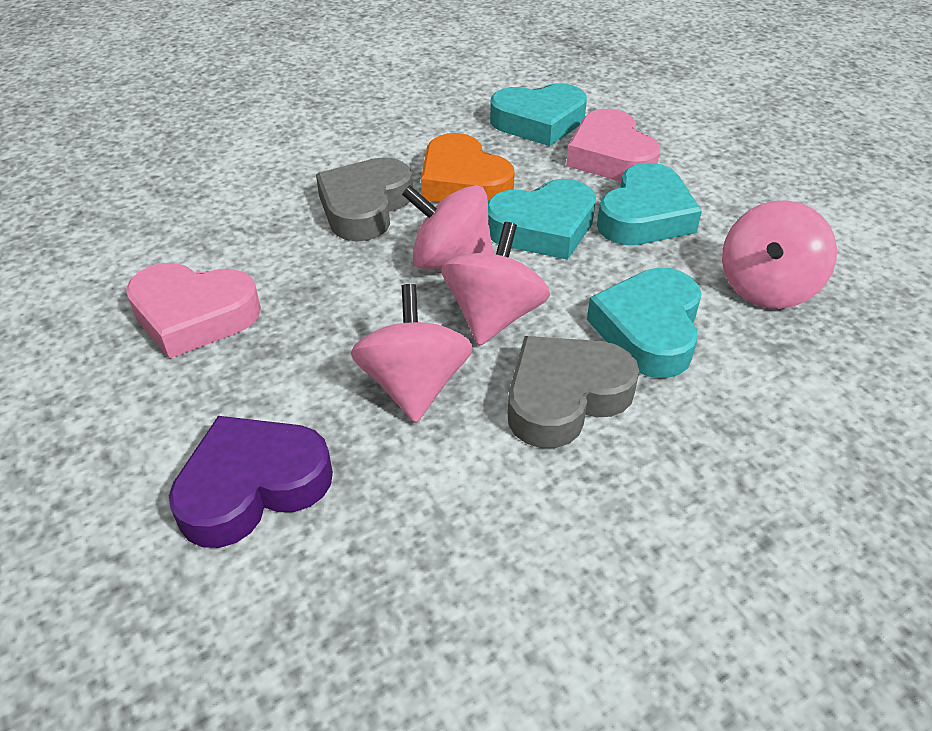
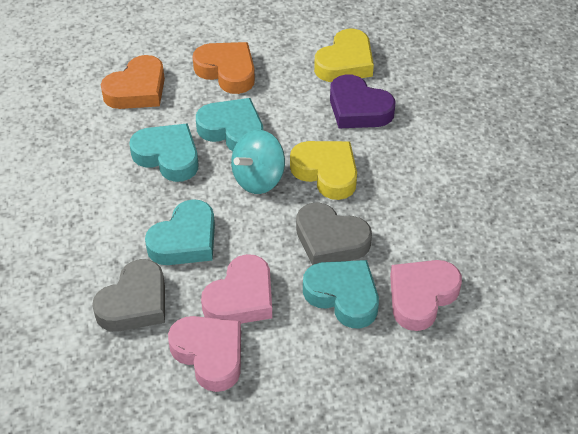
orange heart: 1 -> 2
pink heart: 2 -> 3
pink spinning top: 4 -> 0
turquoise spinning top: 0 -> 1
yellow heart: 0 -> 2

